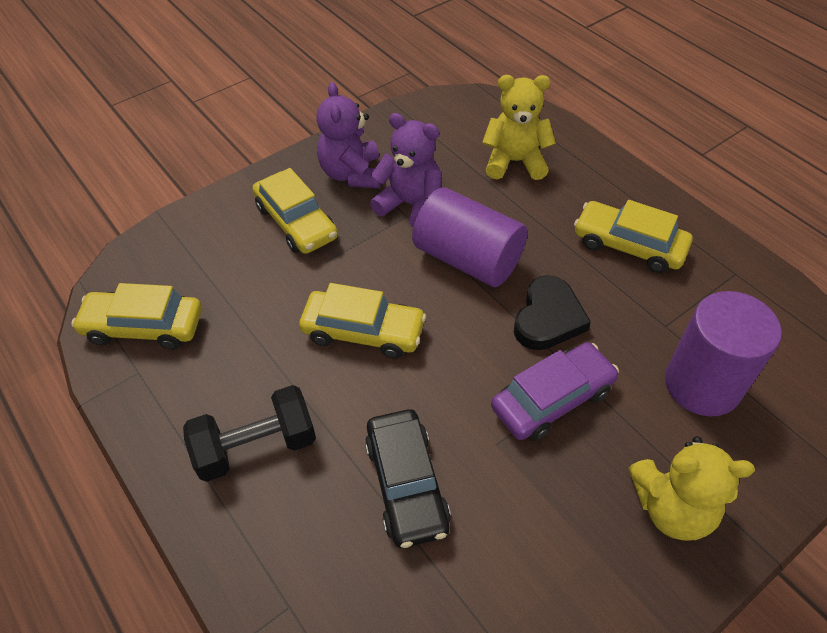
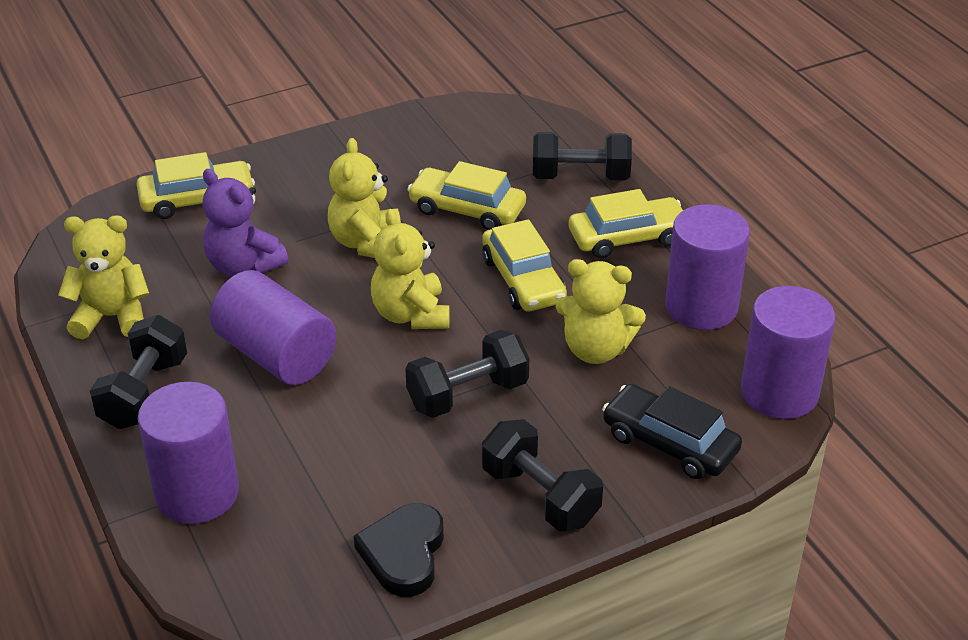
black dumbbell: 1 -> 4
purple car: 1 -> 0
purple cylinder: 2 -> 4
purple teddy bear: 2 -> 1
yellow teddy bear: 2 -> 4

